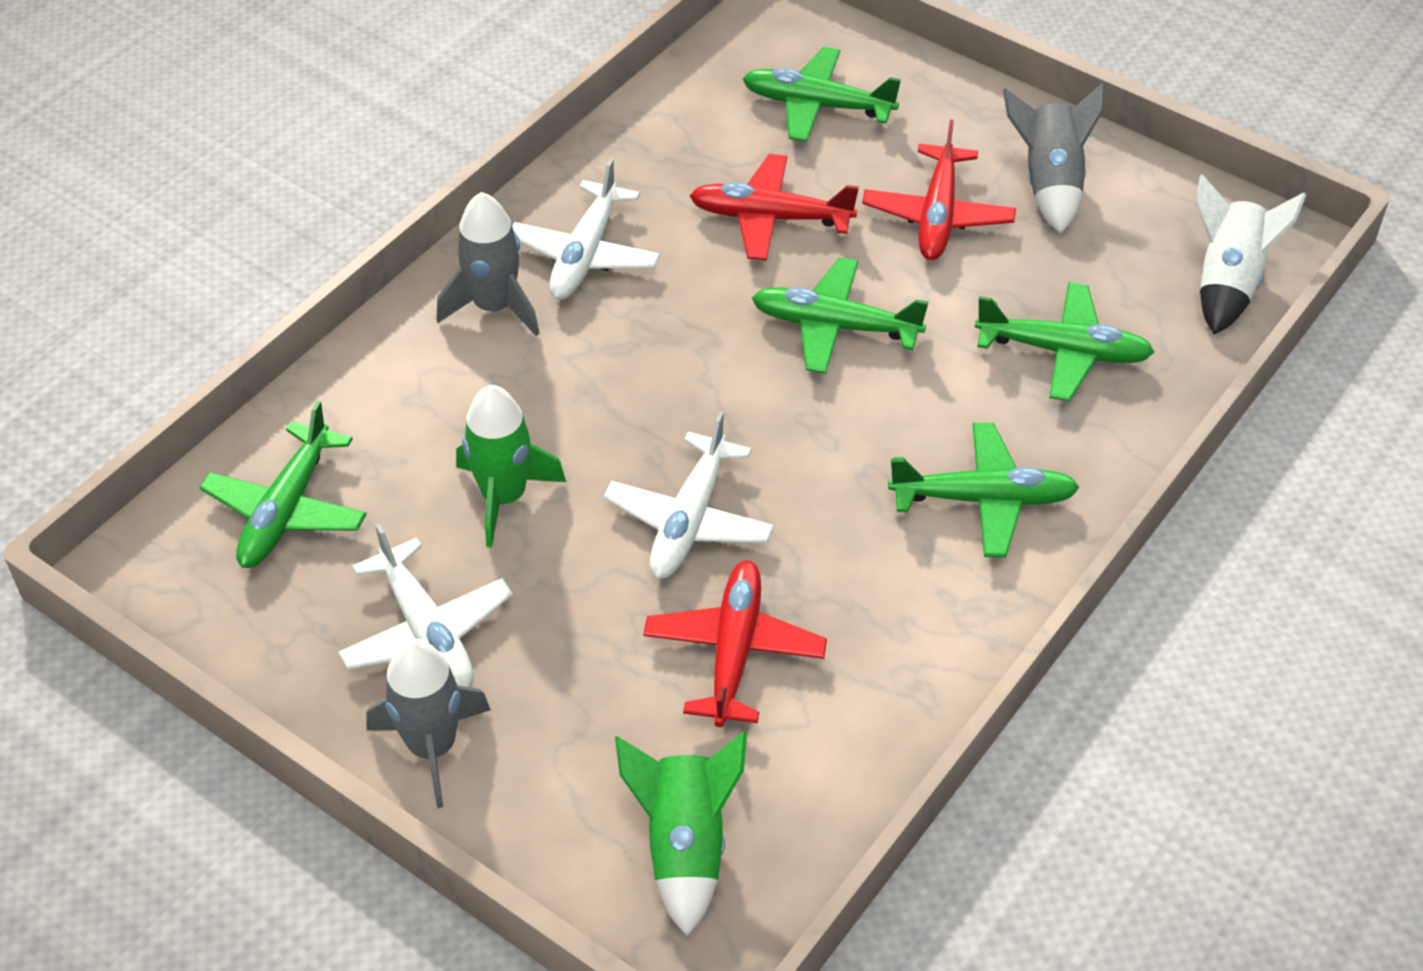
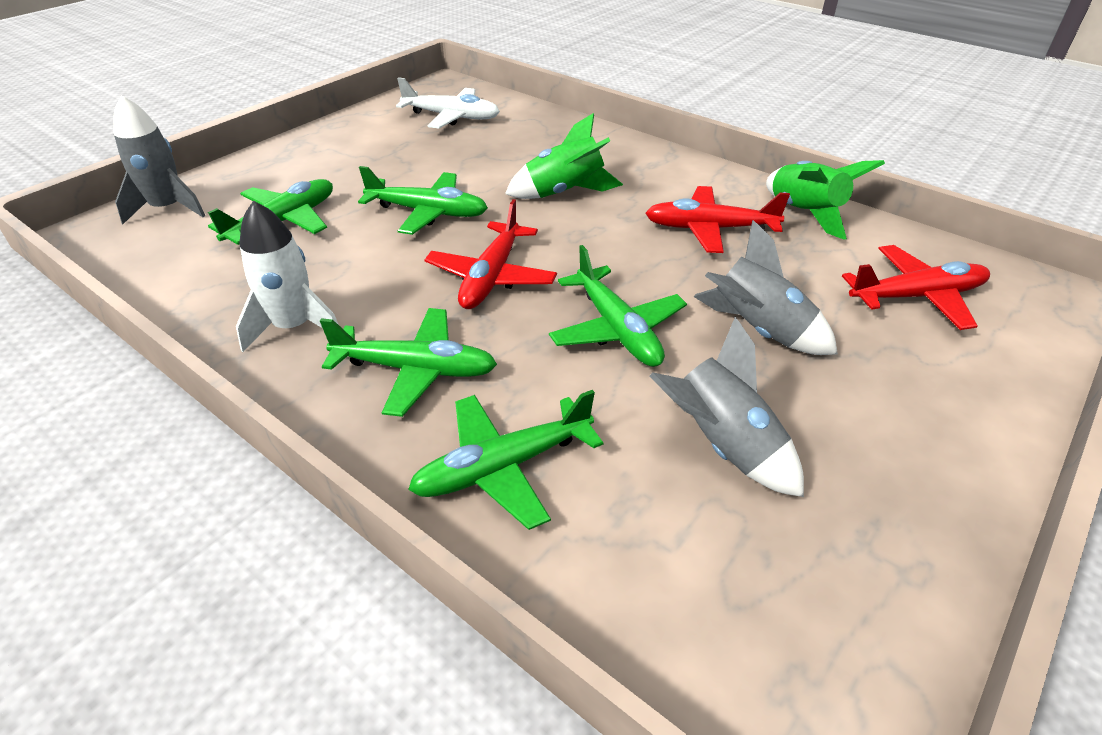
white plane: 3 -> 1

